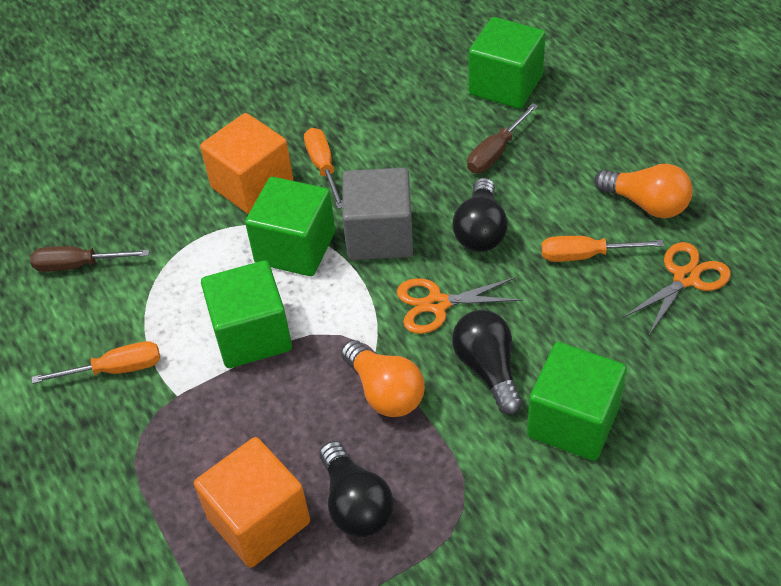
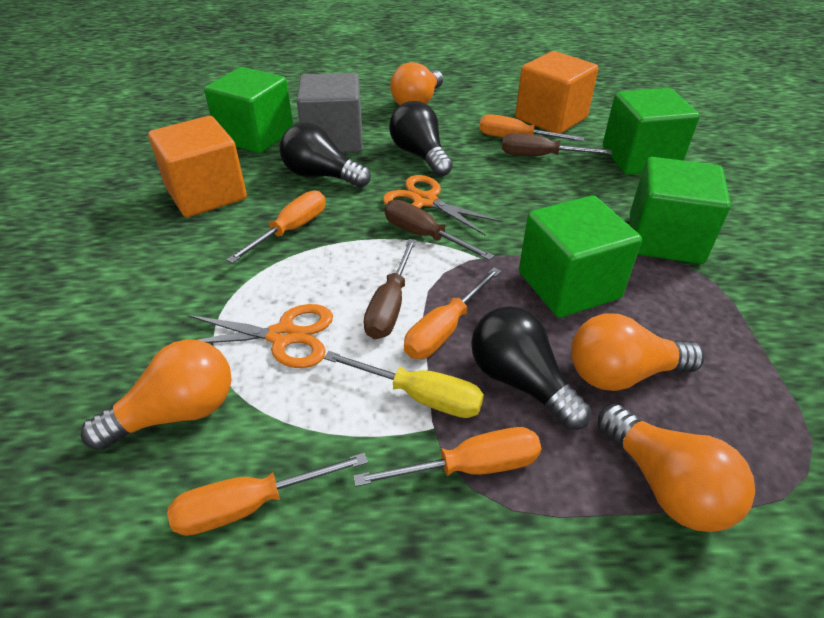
brown screwdriver: 2 -> 3
orange light bulb: 2 -> 4
orange screwdriver: 3 -> 5
yellow screwdriver: 0 -> 1

